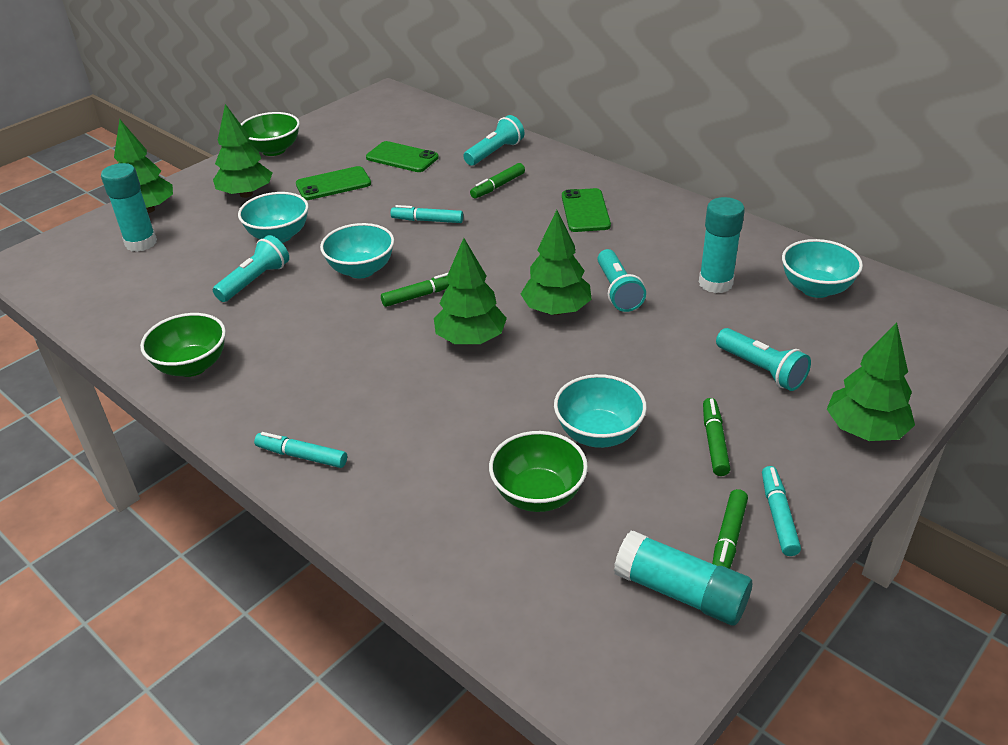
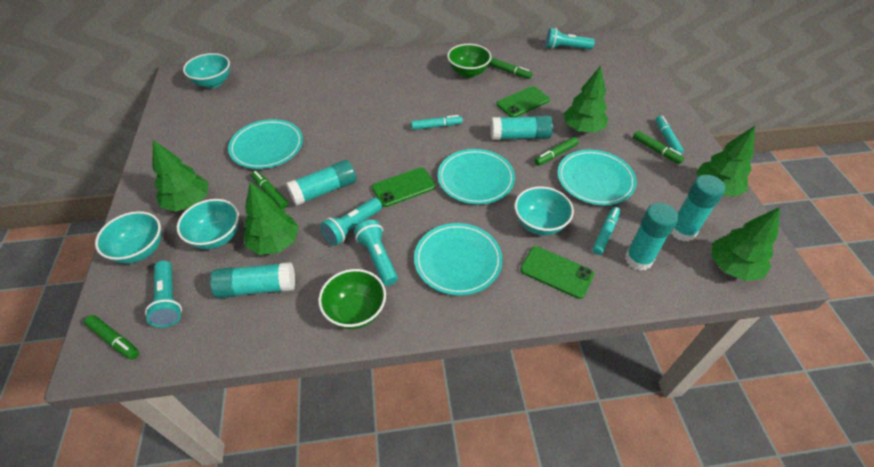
green bowl: 3 -> 2
green marker: 4 -> 5
turquoise glue stick: 3 -> 5
turquoise plate: 0 -> 4

